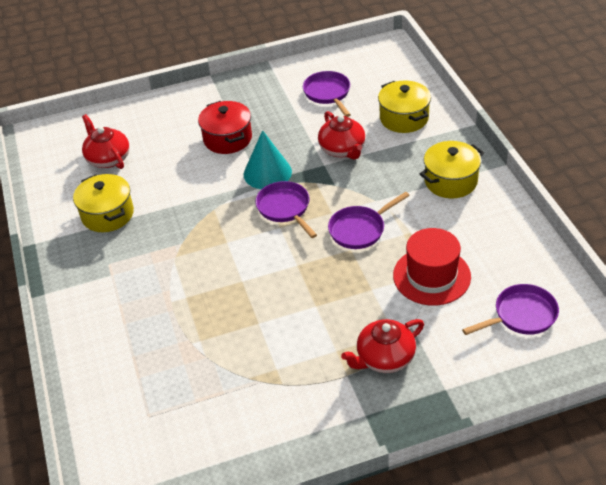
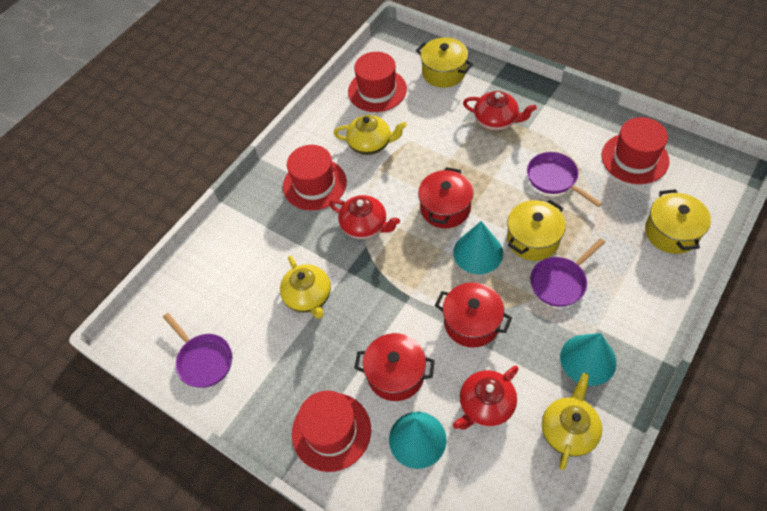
purple pan: 4 -> 3
red hat: 1 -> 4
red pot: 1 -> 3
turquoise cone: 1 -> 3
yellow teapot: 0 -> 3

